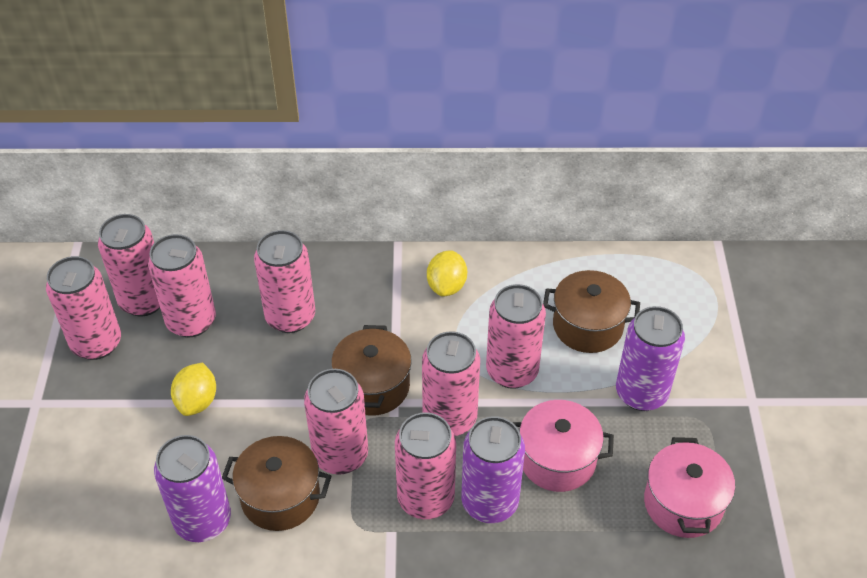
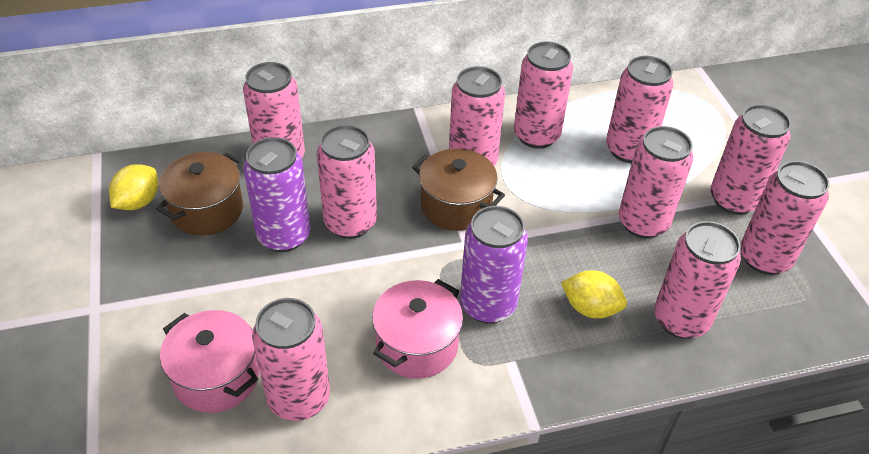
brown pot: 3 -> 2
pink can: 8 -> 10
purple can: 3 -> 2

